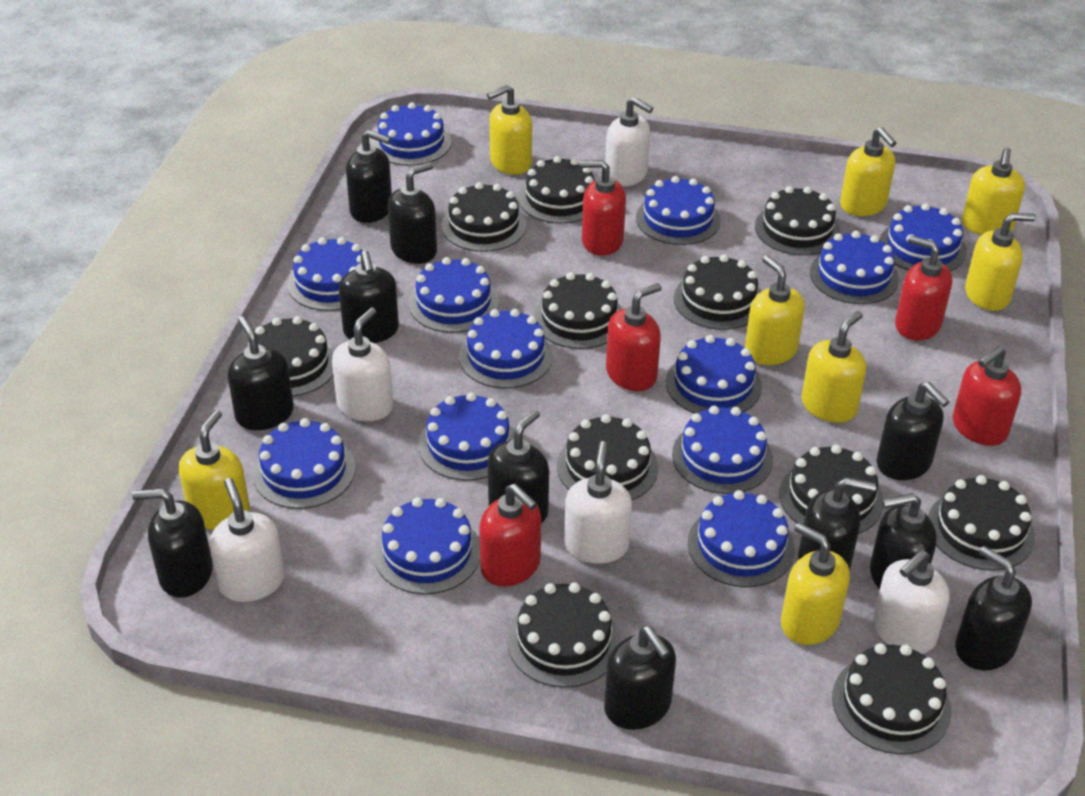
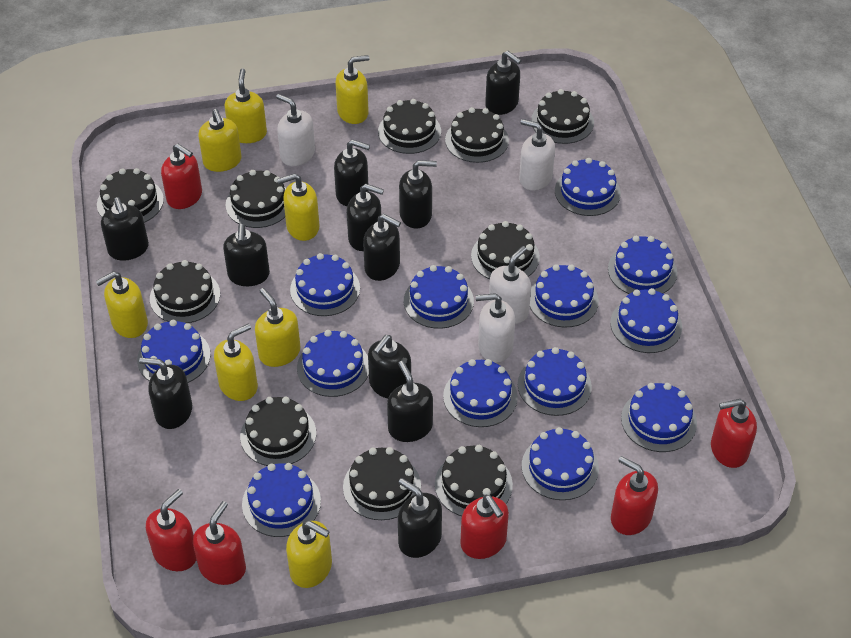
black cake: 11 -> 10
red soap dispenser: 5 -> 6
white soap dispenser: 5 -> 4

